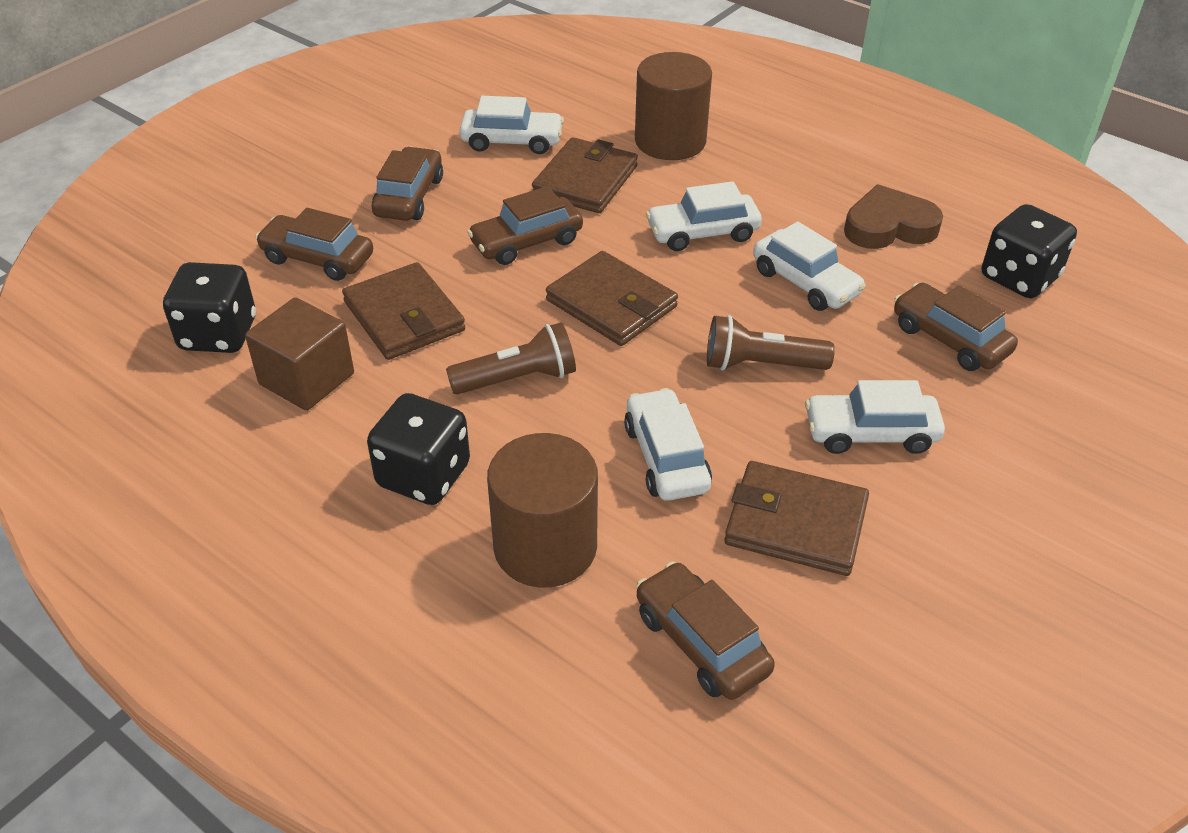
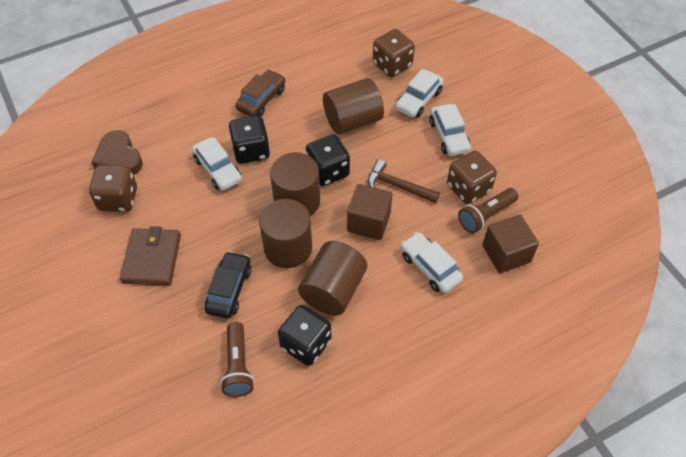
black car: 0 -> 1
brown car: 5 -> 1
brown cube: 1 -> 2
brown cylinder: 2 -> 4
brown dice: 0 -> 3
brown hammer: 0 -> 1
brown wallet: 4 -> 1
white car: 5 -> 4

